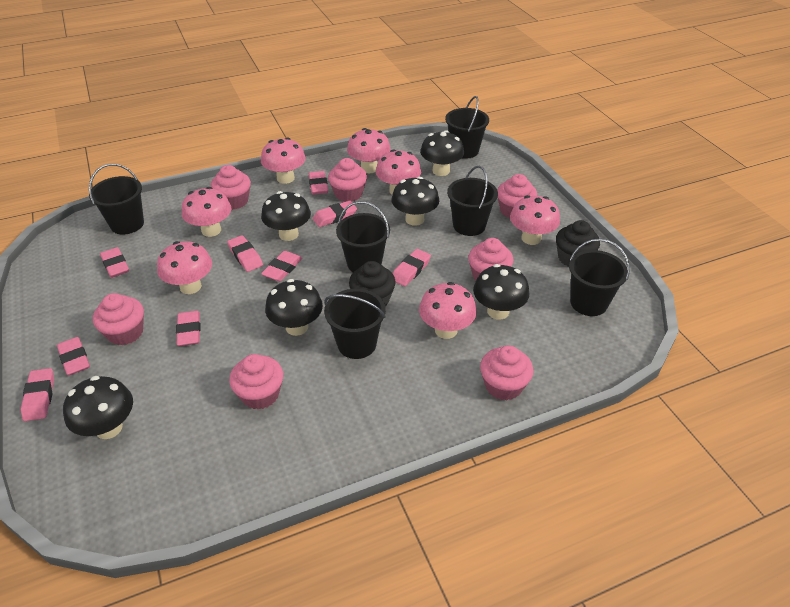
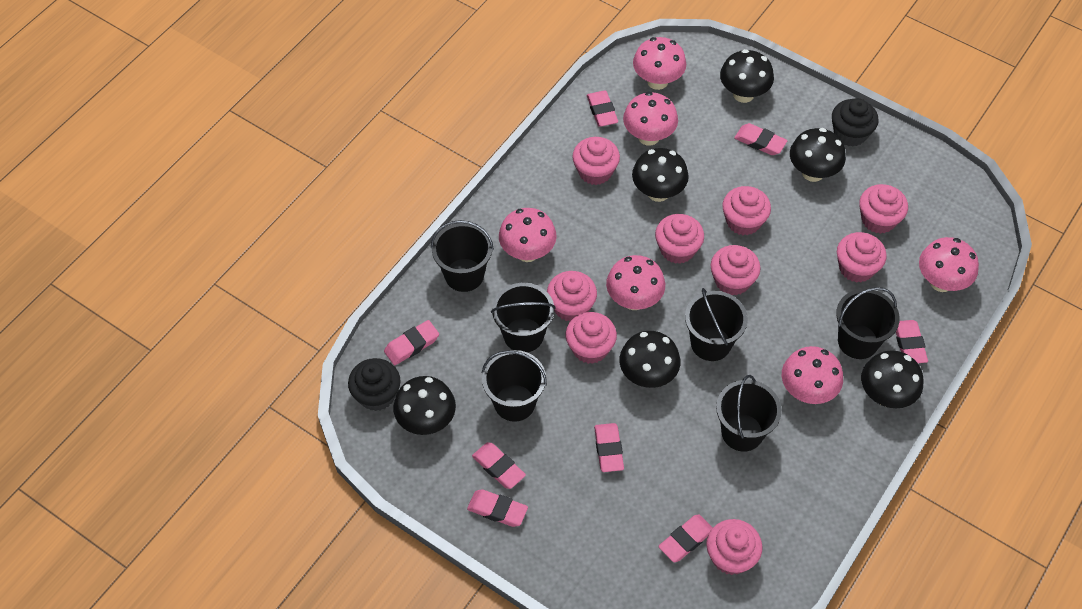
pink cupcake: 7 -> 9
pink eraser: 9 -> 8
pink mushroom: 7 -> 6

